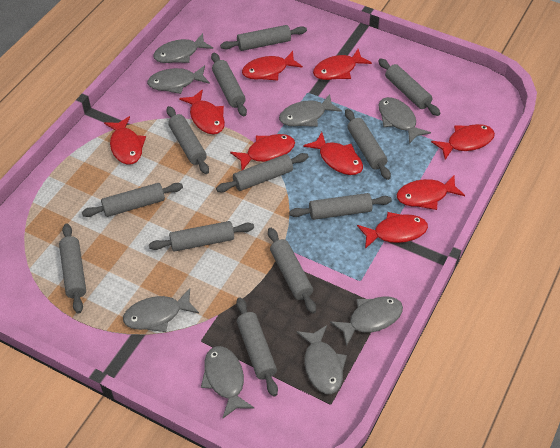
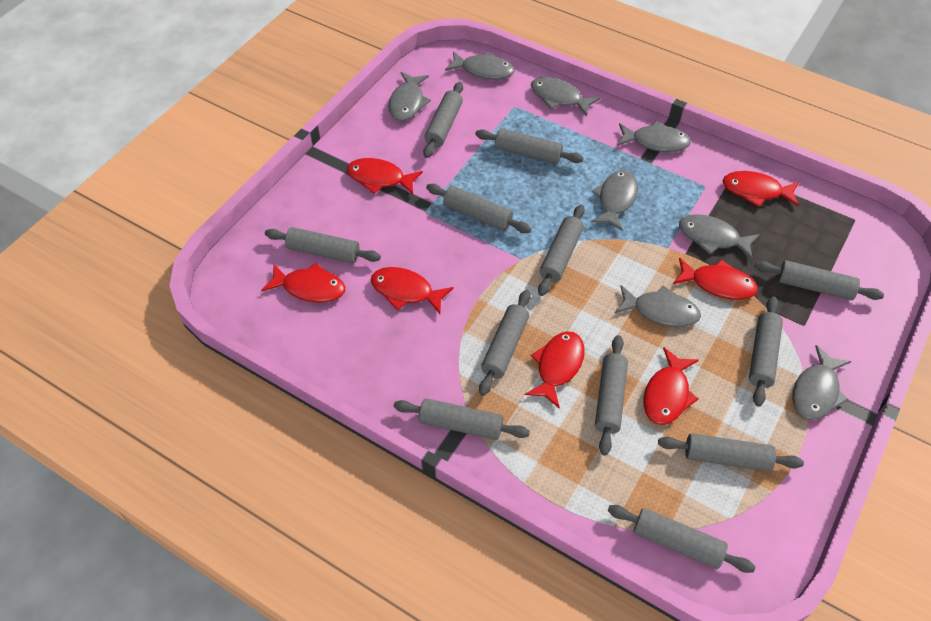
red fish: 9 -> 7

